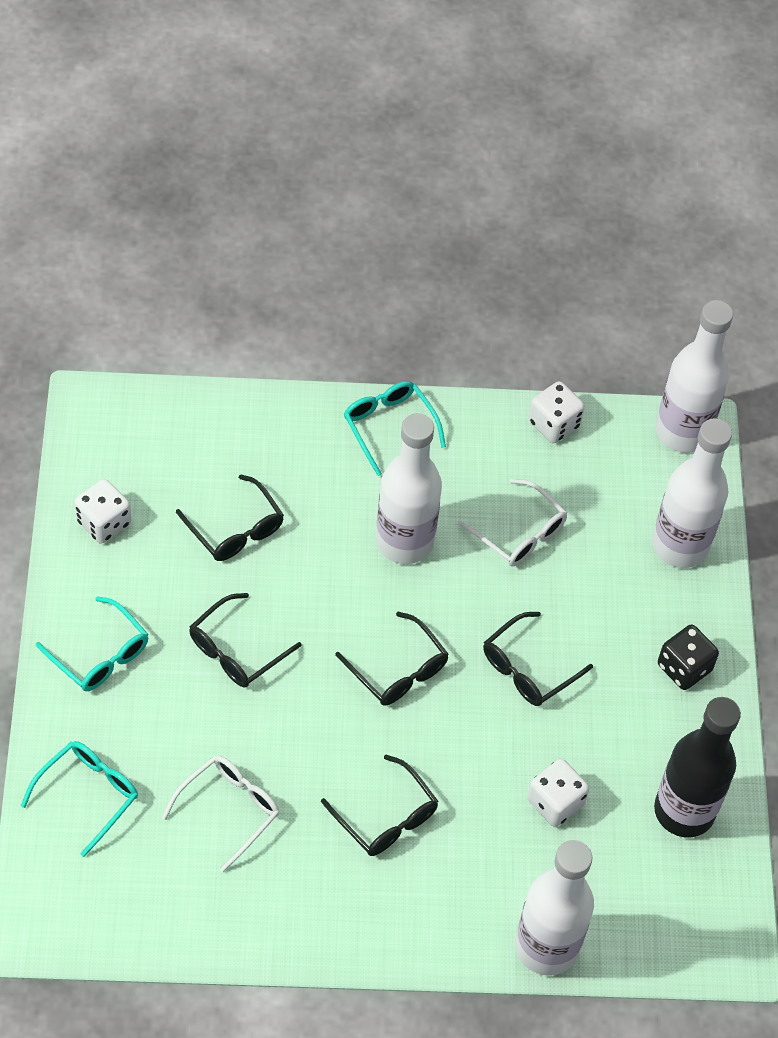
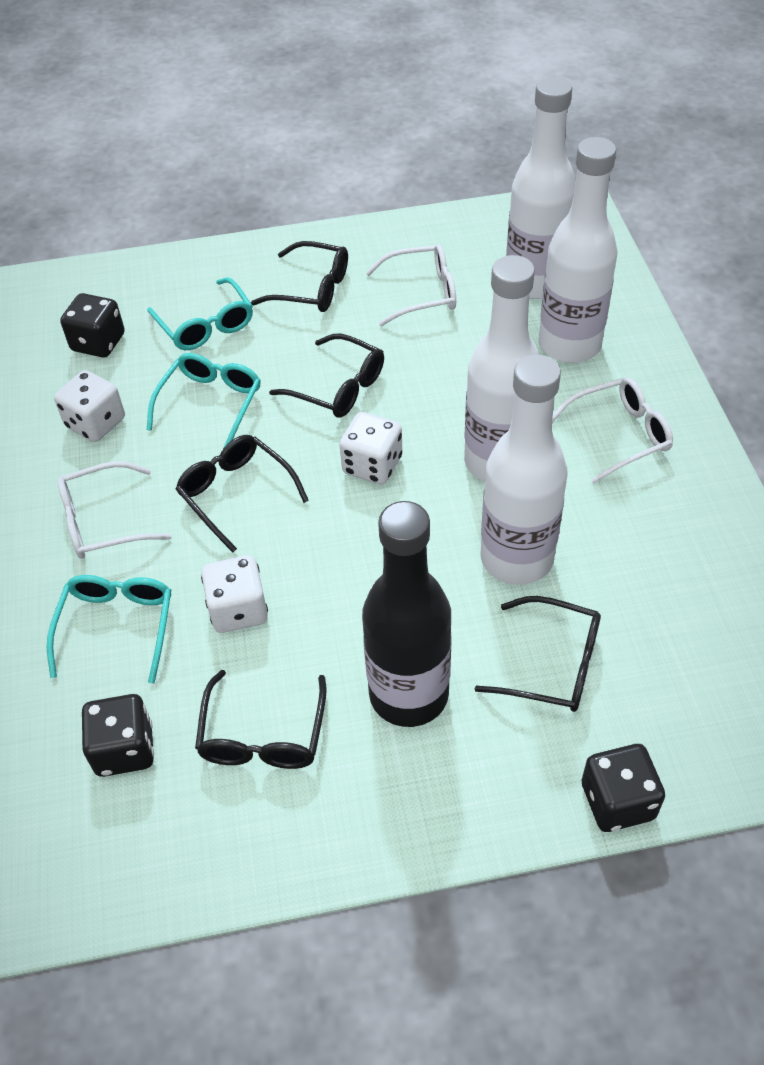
black dice: 1 -> 3
white glasses: 2 -> 3

